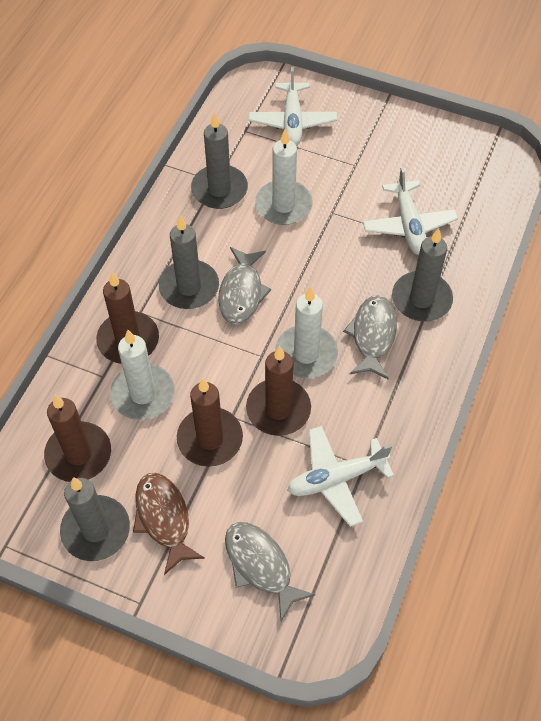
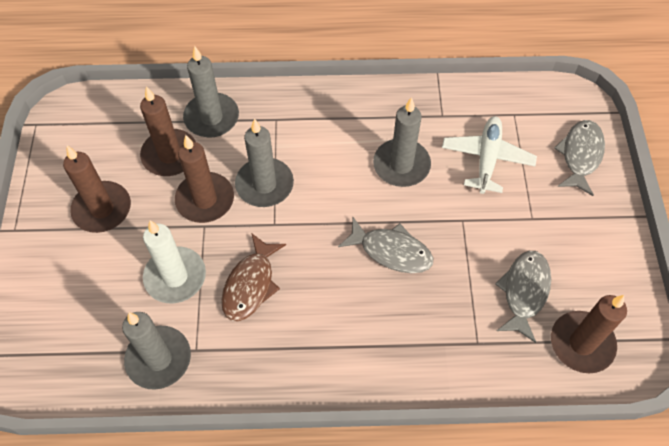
white candle: 3 -> 1
white plane: 3 -> 1

